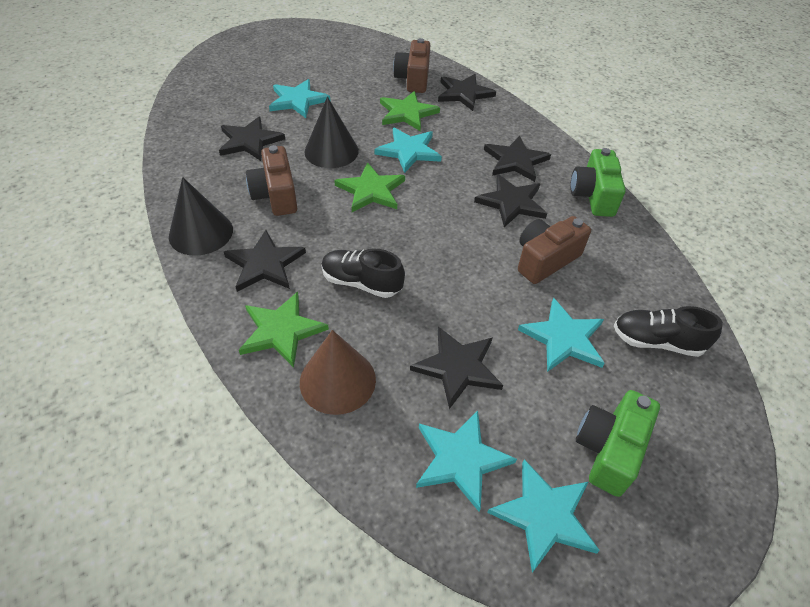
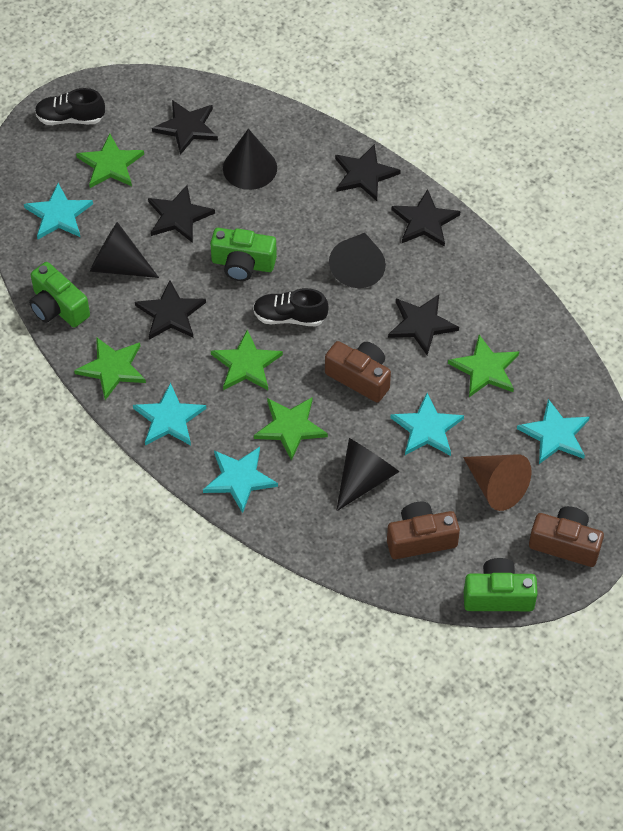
black cone: 2 -> 4
green camera: 2 -> 3
green star: 3 -> 5

